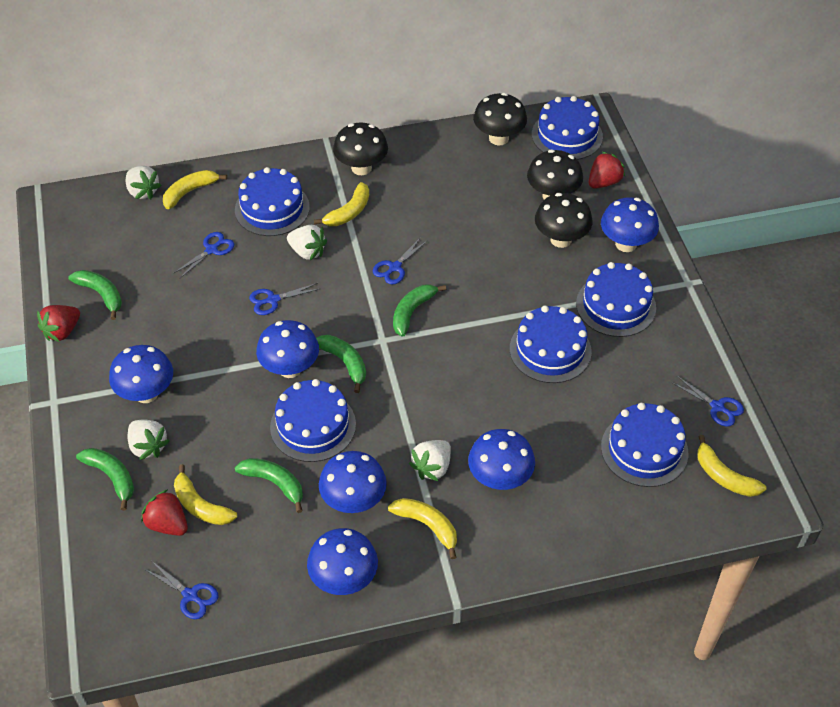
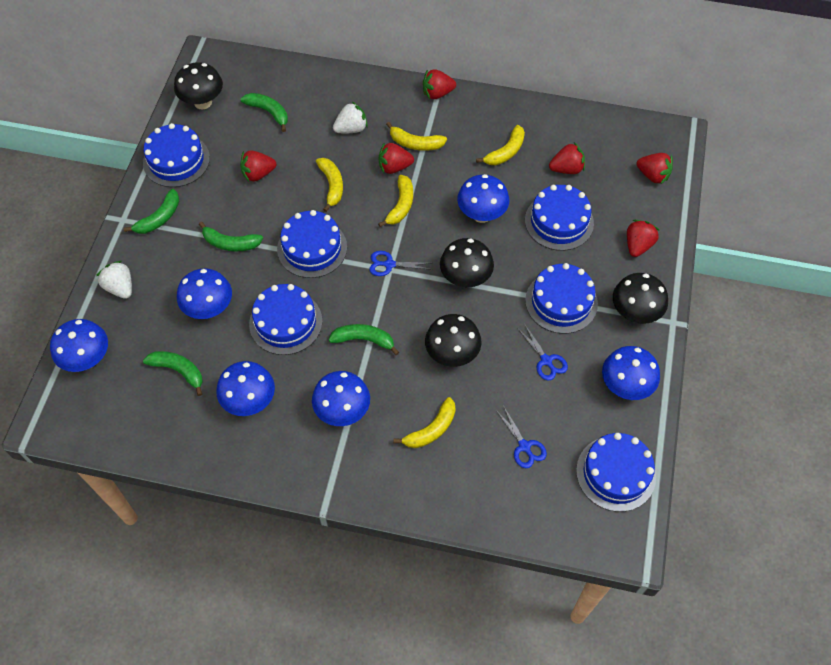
blue scissors: 5 -> 3
red strawberry: 3 -> 6
white strawberry: 4 -> 2

